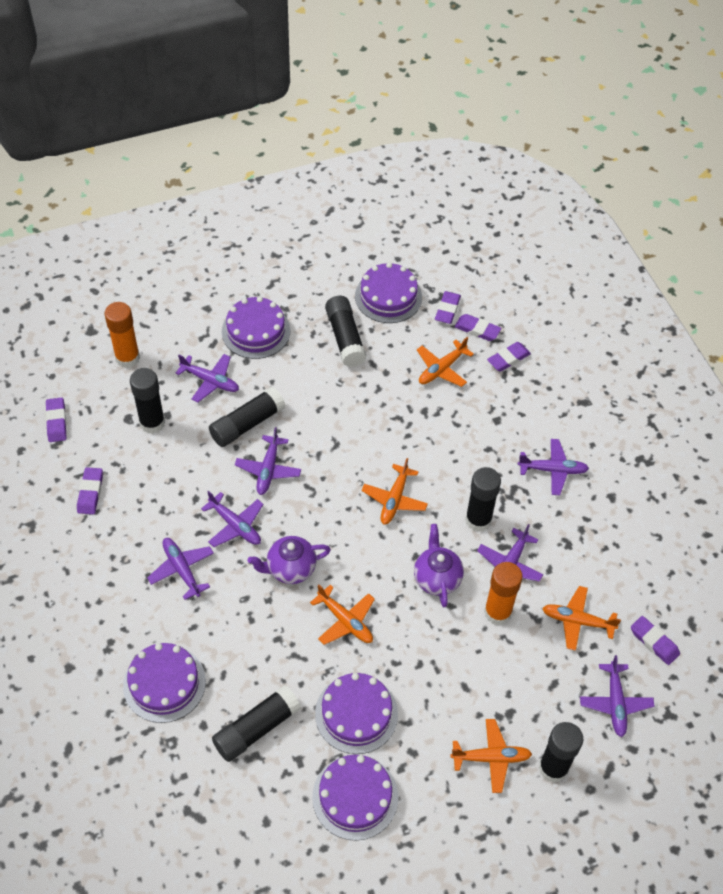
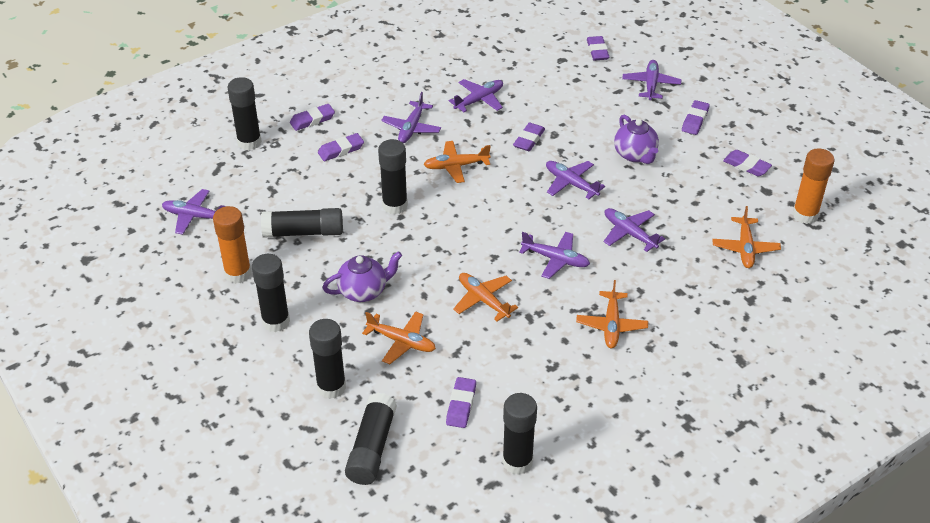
black glue stick: 6 -> 7
purple cake: 5 -> 0
purple eraser: 6 -> 7

